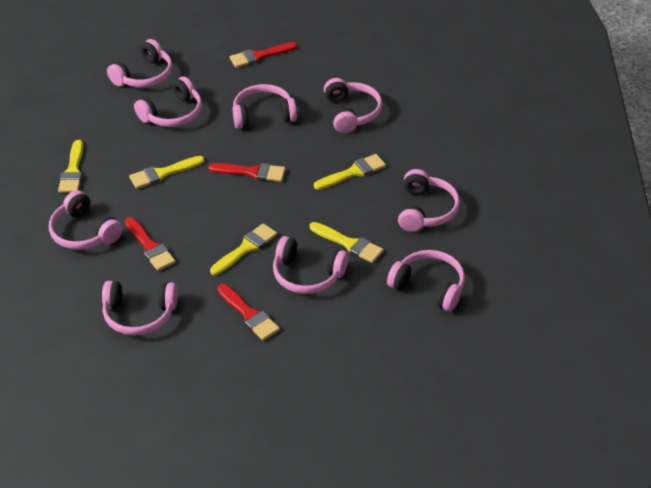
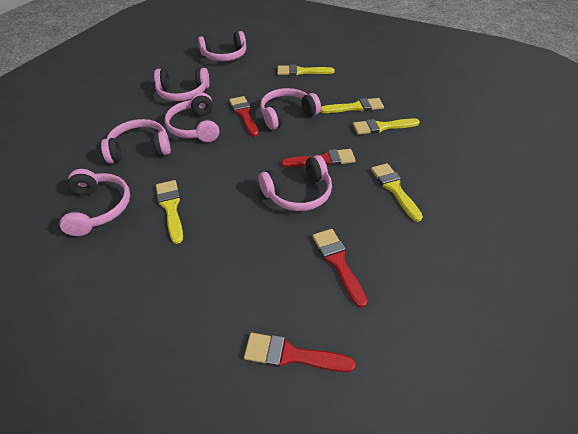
pink headphones: 9 -> 7

